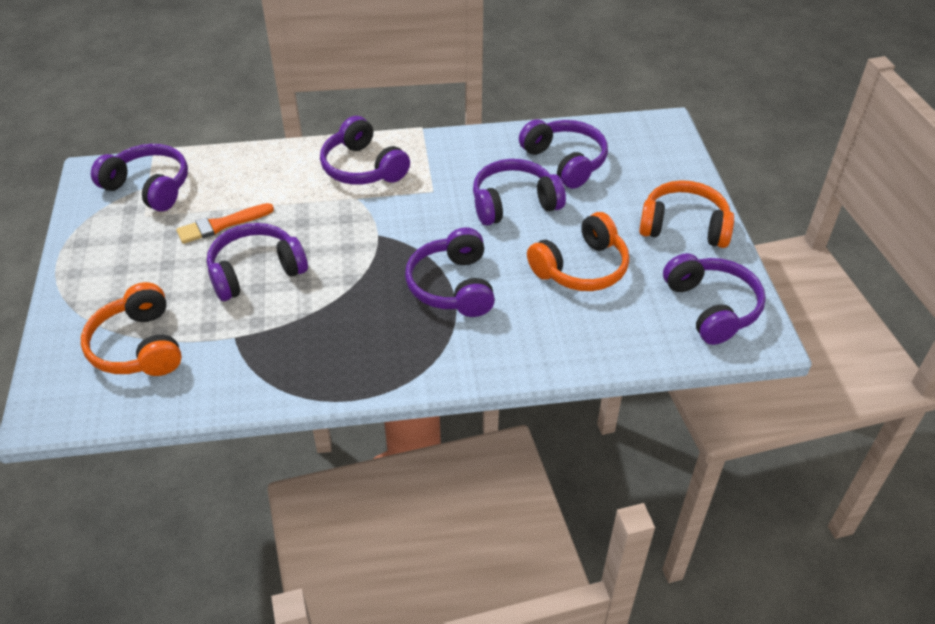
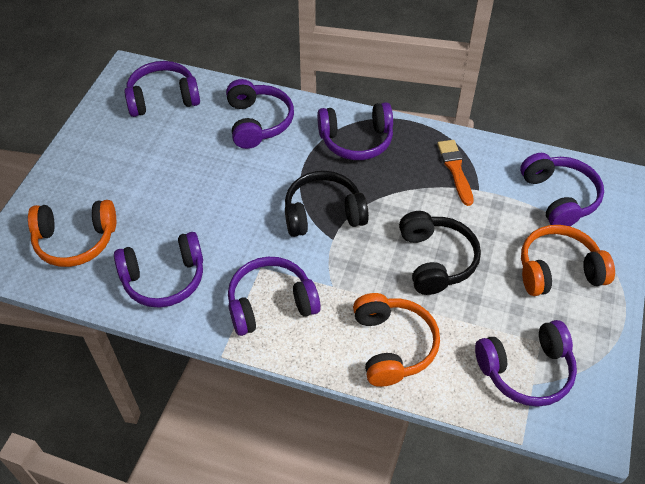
black headphones: 0 -> 2

